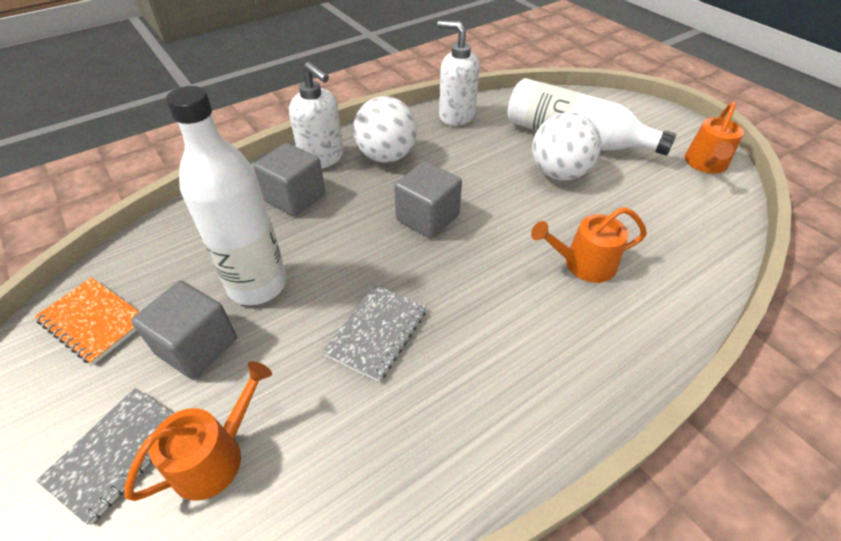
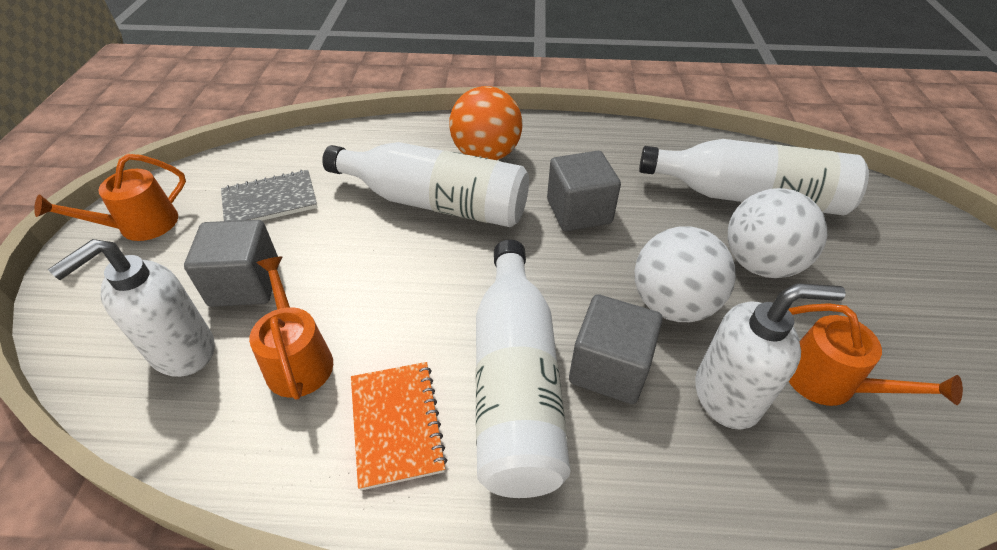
grey notebook: 2 -> 1
orange ball: 0 -> 1
white bottle: 2 -> 3

